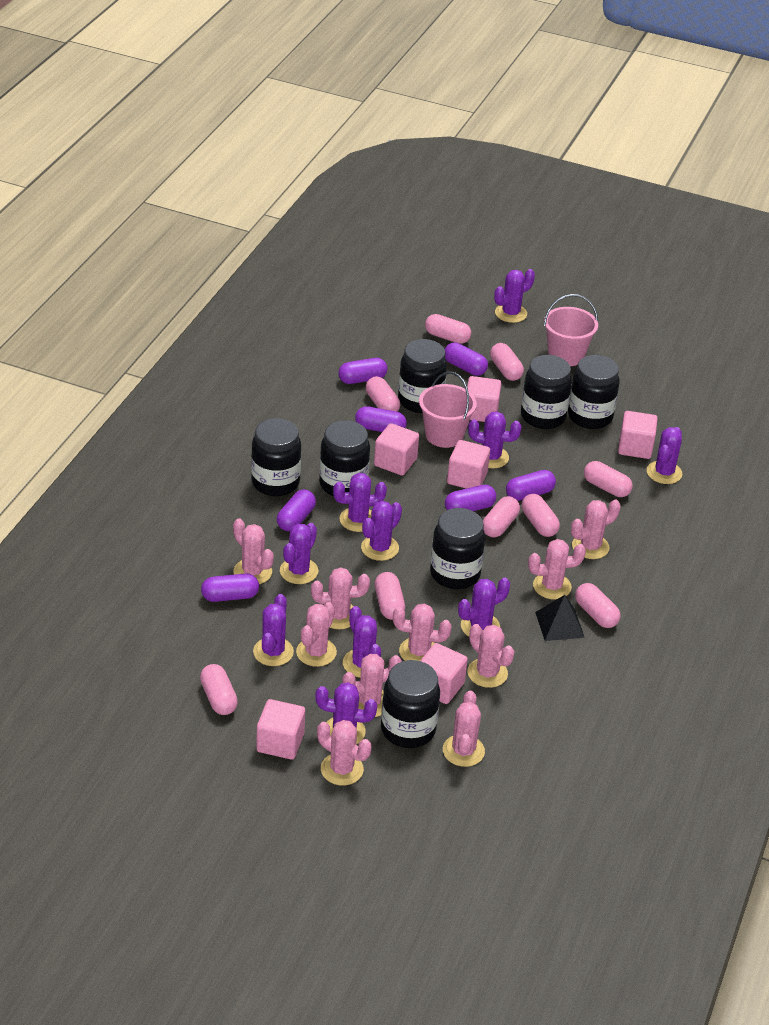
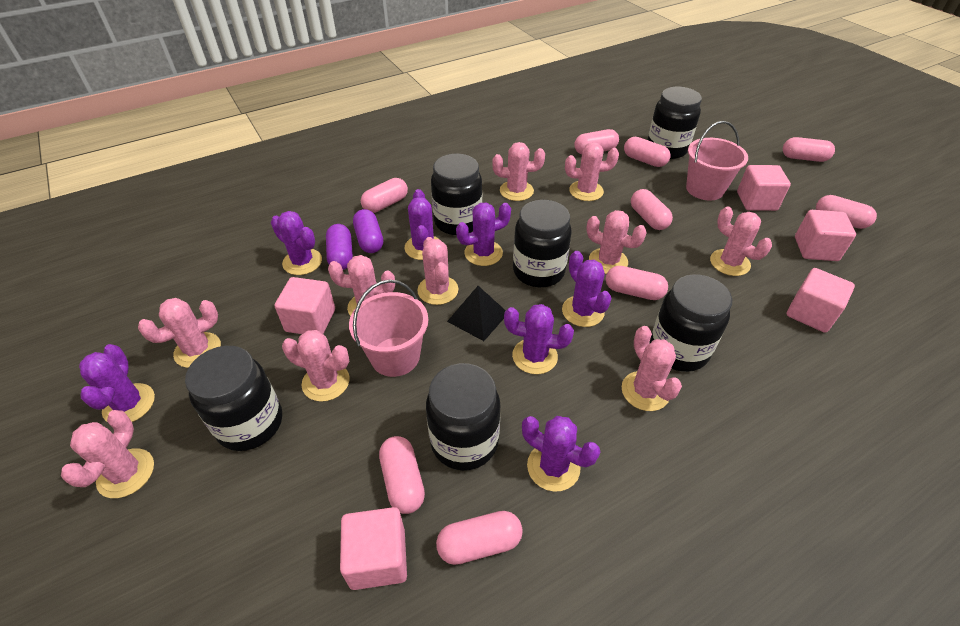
black jar: 7 -> 6
pink cube: 6 -> 5
purple cactus: 10 -> 7
purple capsule: 7 -> 2

